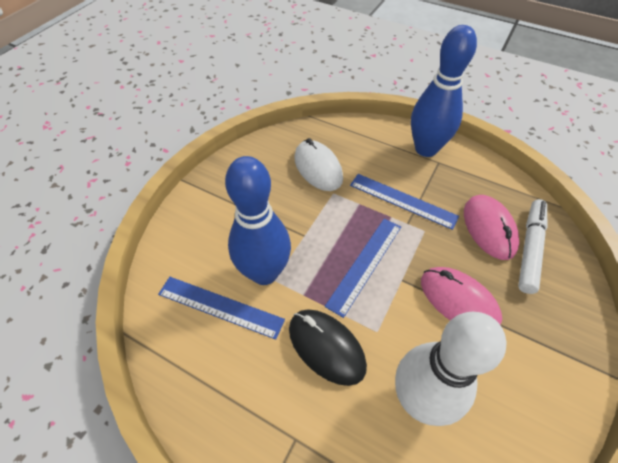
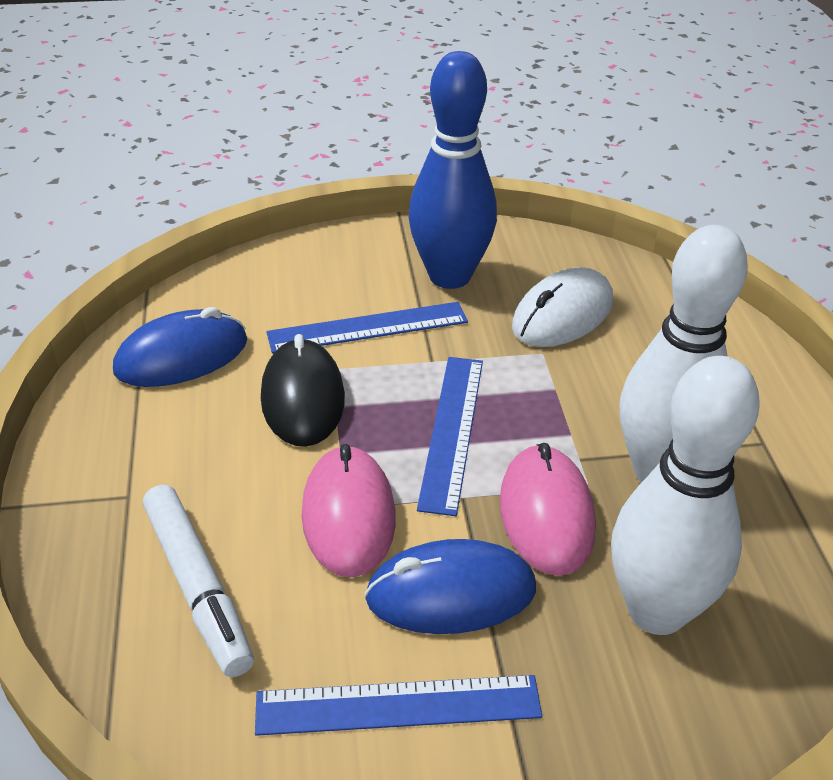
blue bowling pin: 2 -> 1
blue mouse: 0 -> 2
white bowling pin: 1 -> 2

